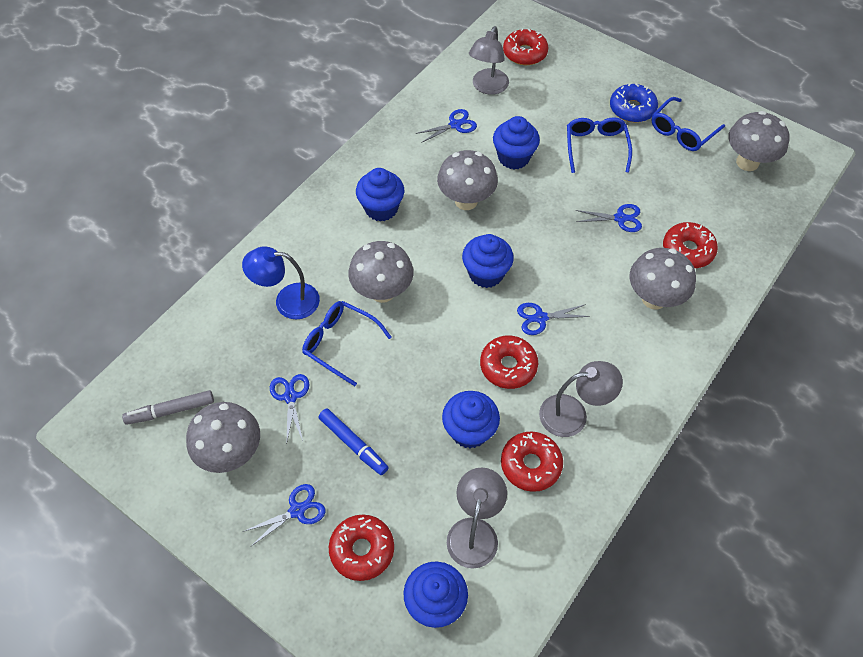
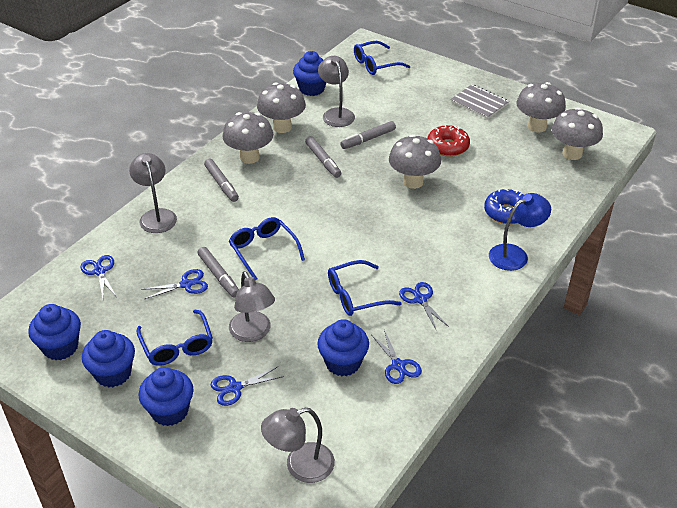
blue glasses: 3 -> 4
blue marker: 1 -> 0
grey lamp: 3 -> 4
grey marker: 1 -> 4
grey notebook: 0 -> 1
red donut: 5 -> 1

